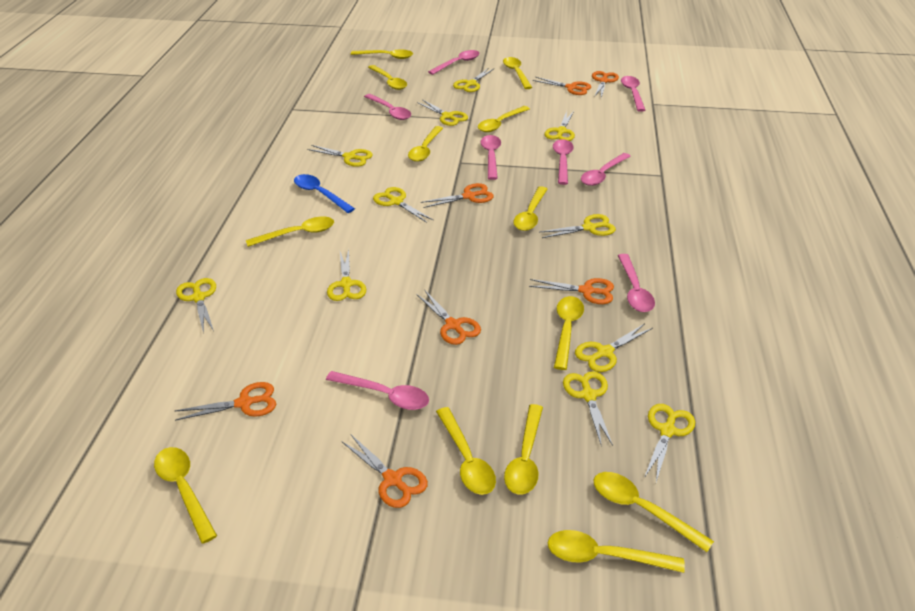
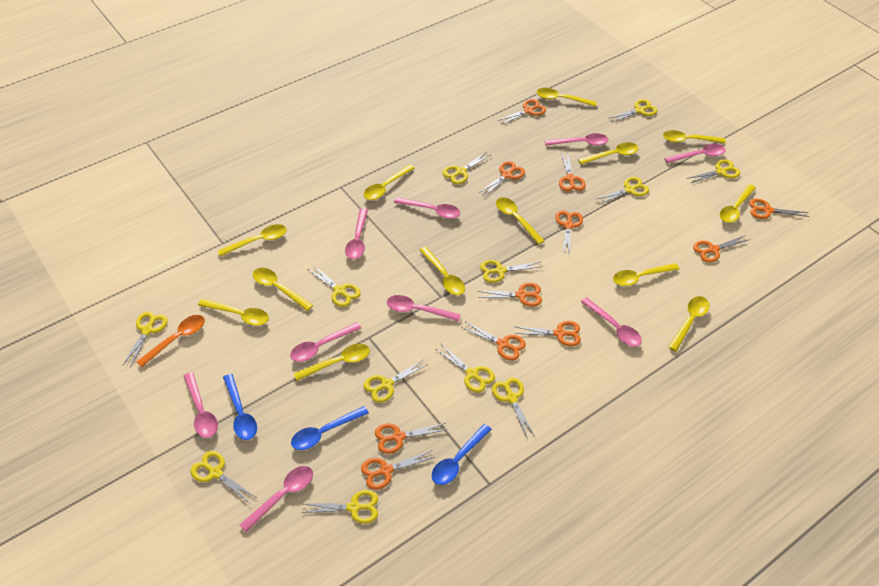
blue spoon: 1 -> 3
orange scissors: 7 -> 11
orange spoon: 0 -> 1
pink spoon: 8 -> 9
yellow scissors: 11 -> 12

